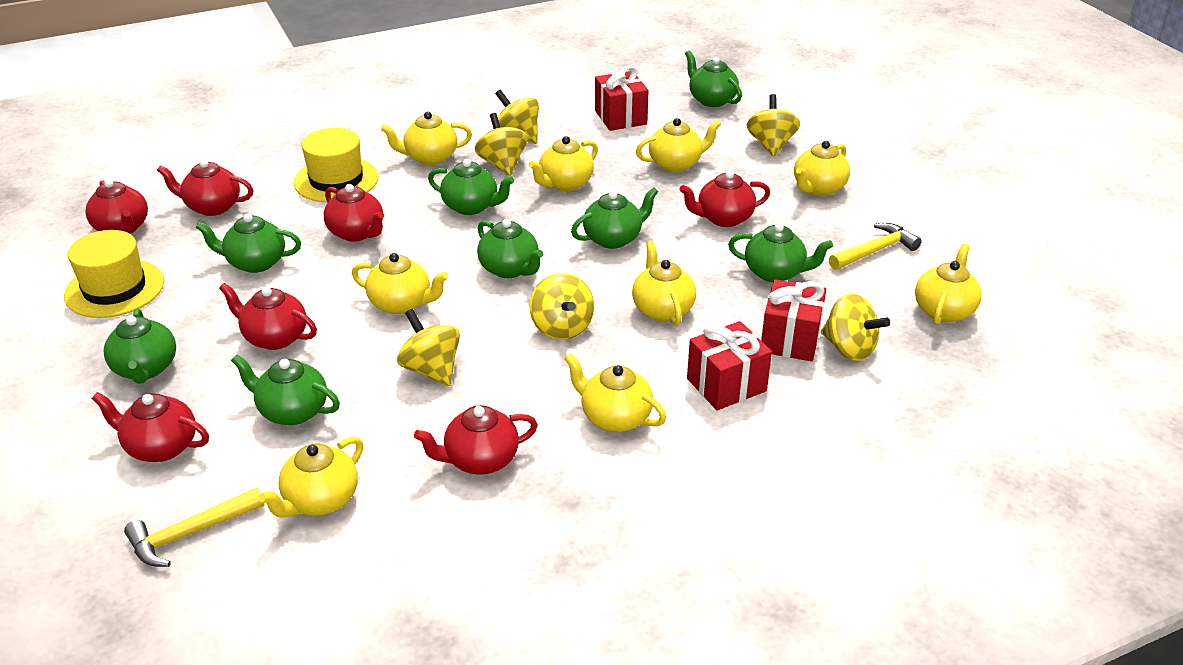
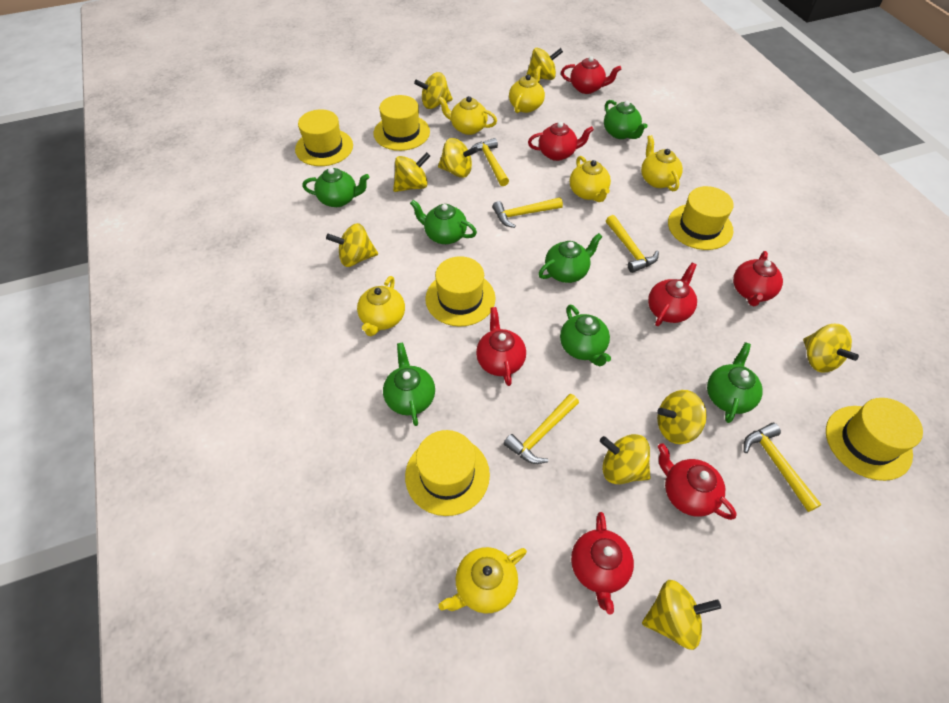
green teapot: 8 -> 7
red gift: 3 -> 0
yellow hammer: 2 -> 5
yellow hat: 2 -> 6
yellow spinning top: 6 -> 9
yellow teapot: 9 -> 6

